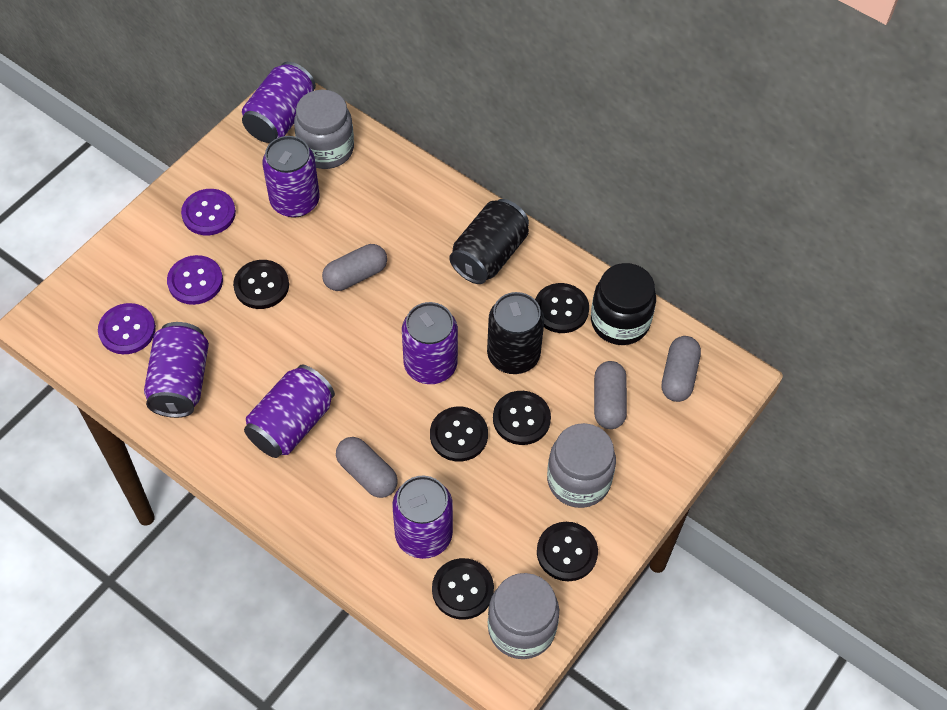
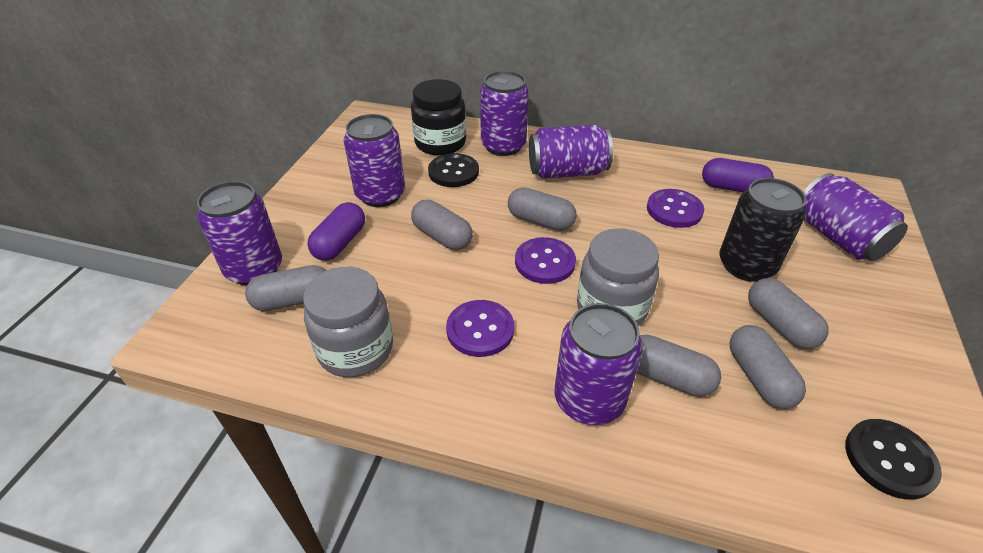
black button: 6 -> 2
black can: 2 -> 1
grey capsule: 4 -> 6
grey jar: 3 -> 2
purple capsule: 0 -> 2

